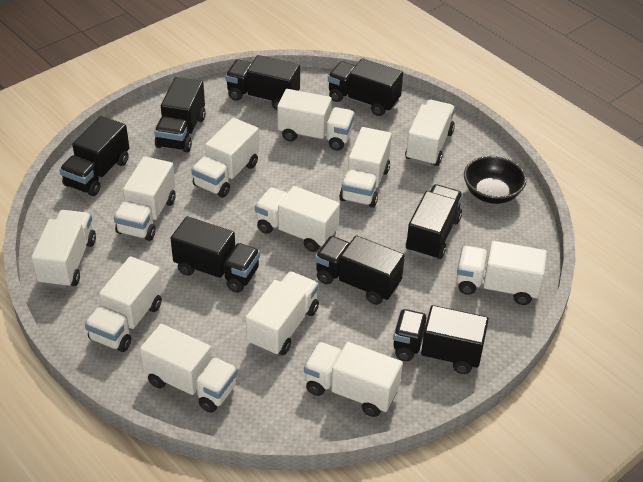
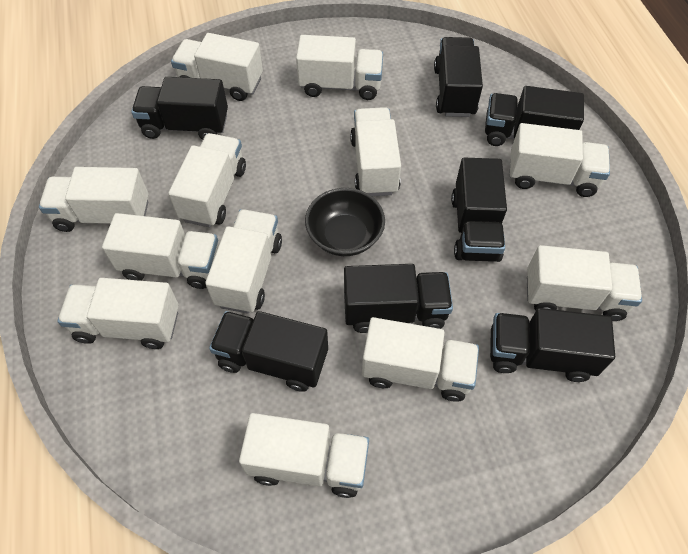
black truck: 8 -> 7

